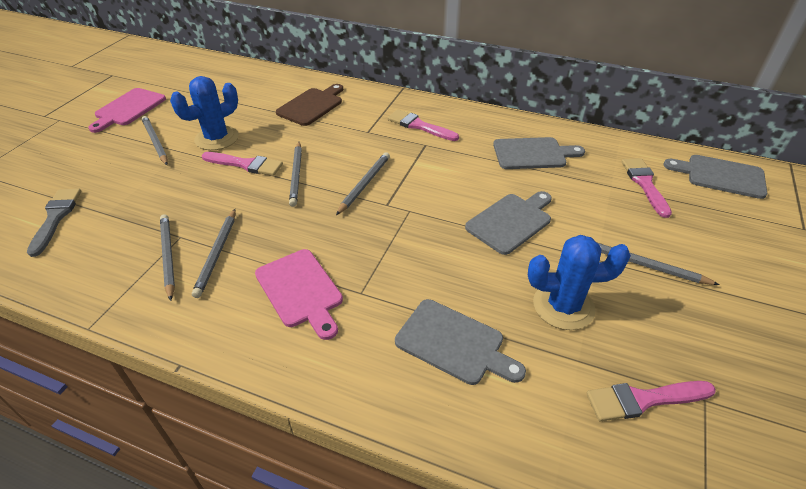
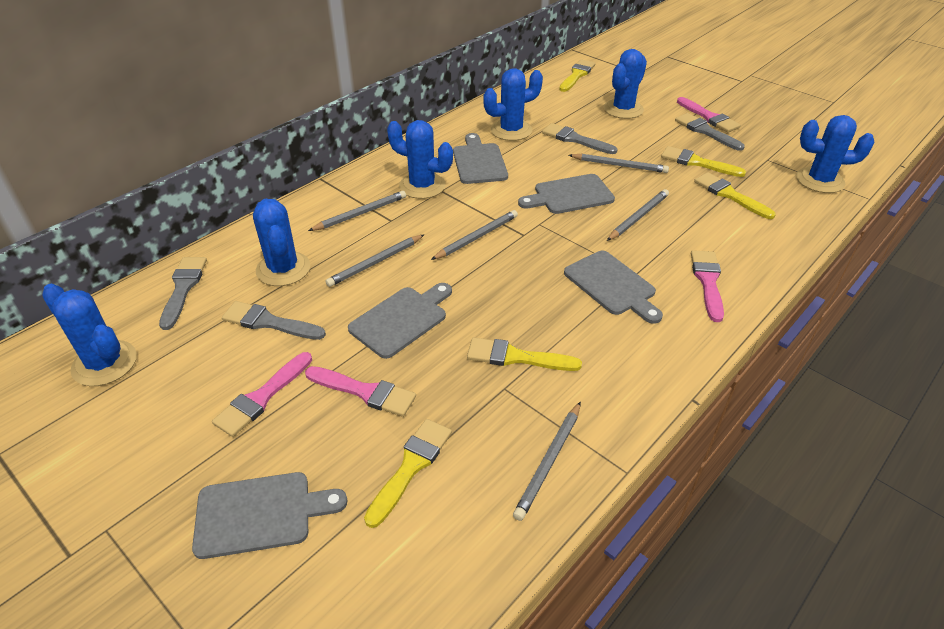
blue cactus: 2 -> 6
brown cutting board: 1 -> 0
grey brush: 1 -> 4
grey cutting board: 4 -> 5
pink cutting board: 2 -> 0
yellow brush: 0 -> 5

